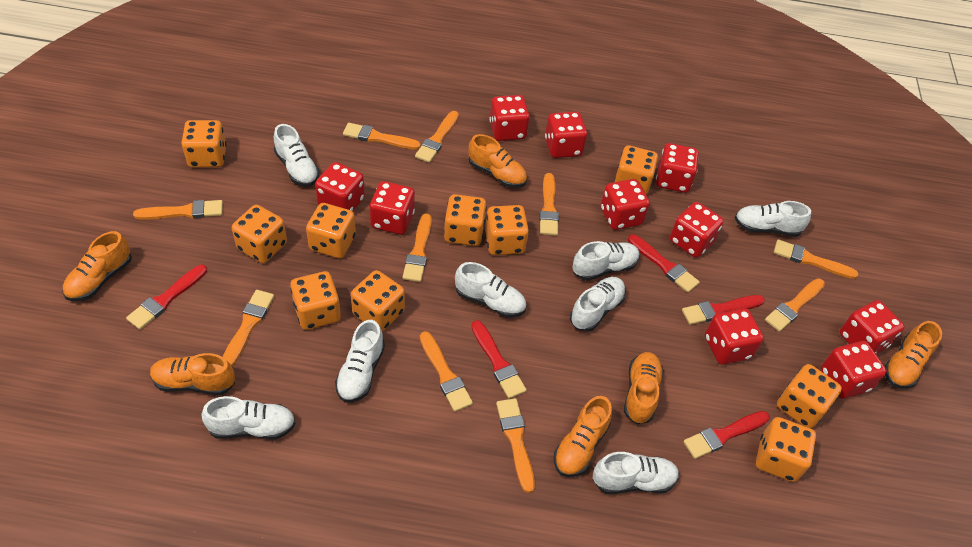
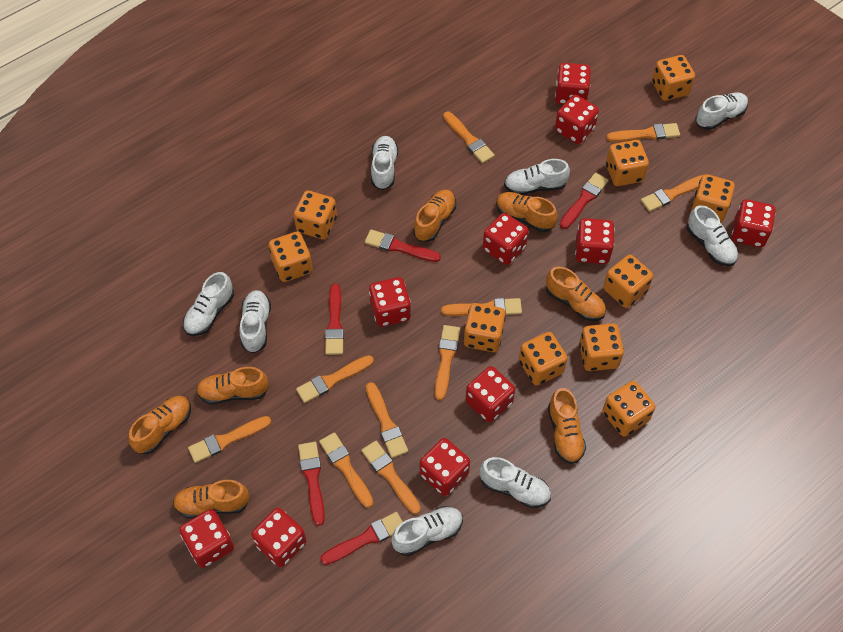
orange shoe: 6 -> 7

